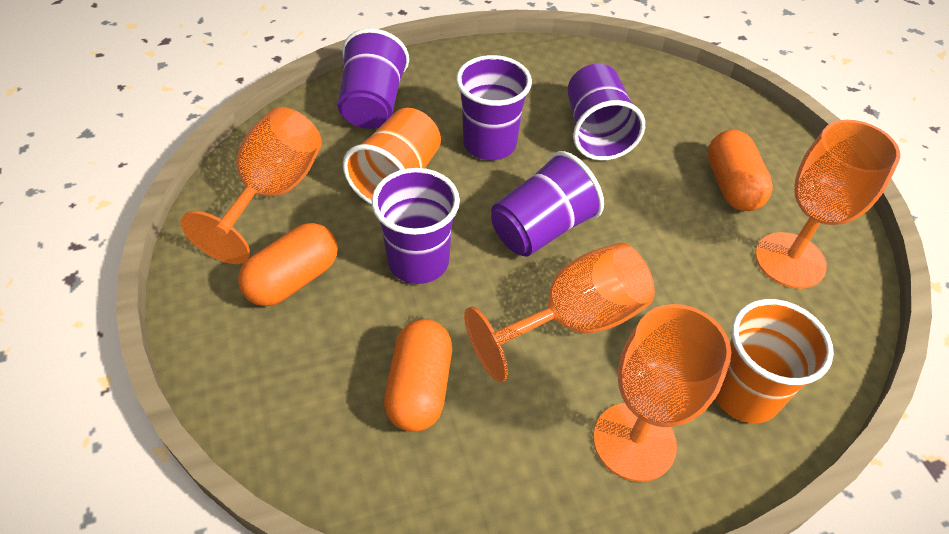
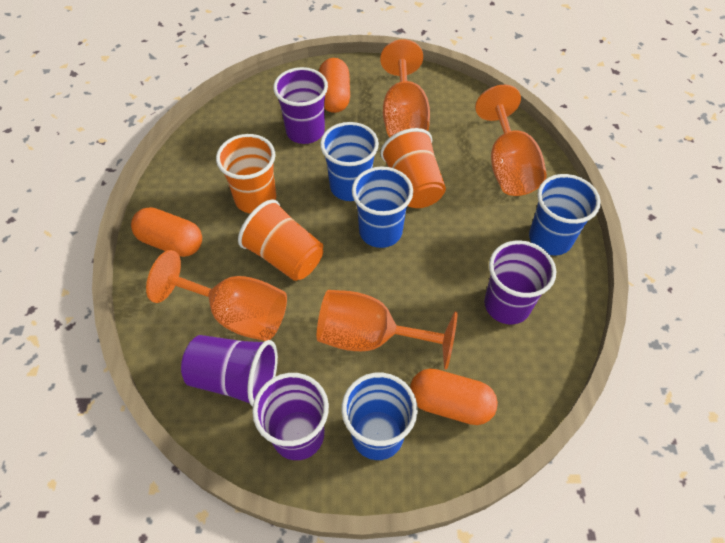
blue cup: 0 -> 4
orange cup: 2 -> 3
purple cup: 5 -> 4

